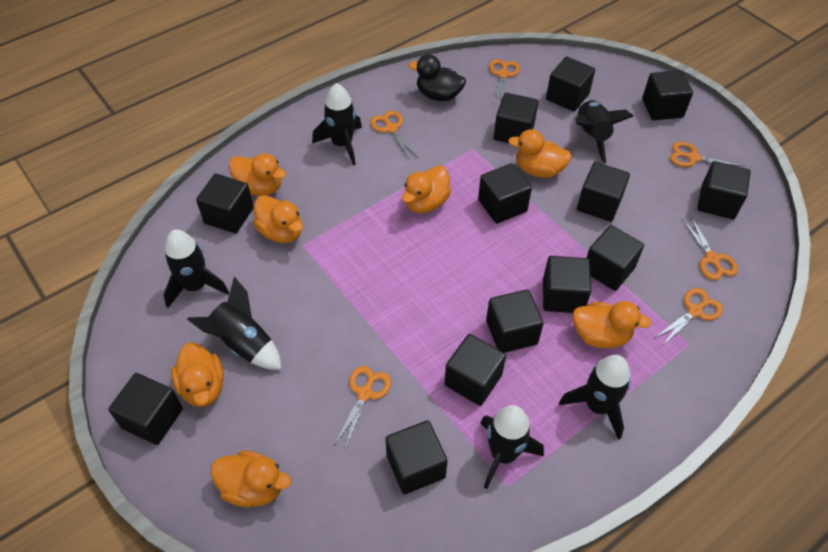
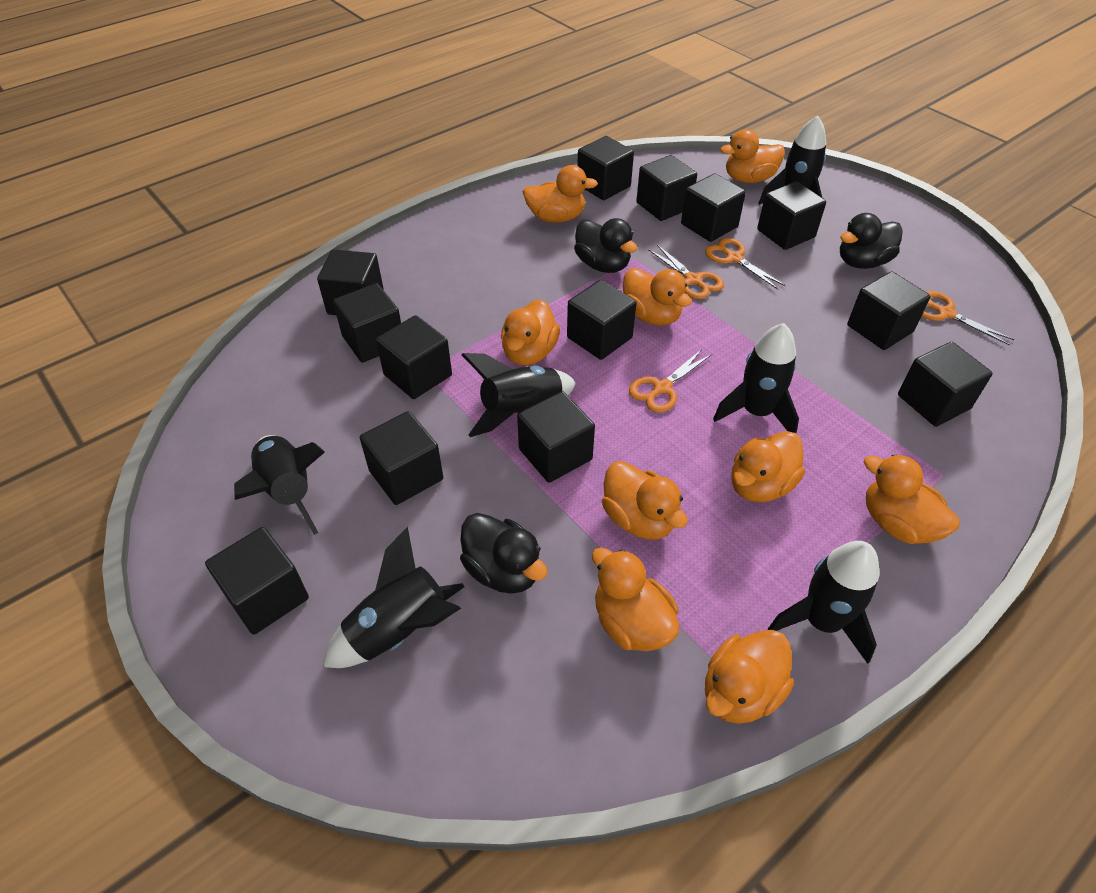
black duck: 1 -> 3
orange duck: 7 -> 9
orange scissors: 6 -> 4

